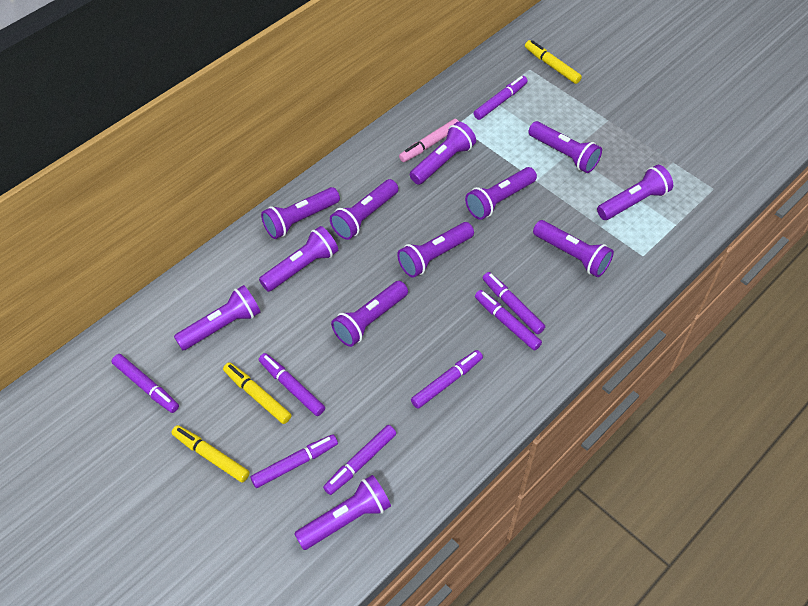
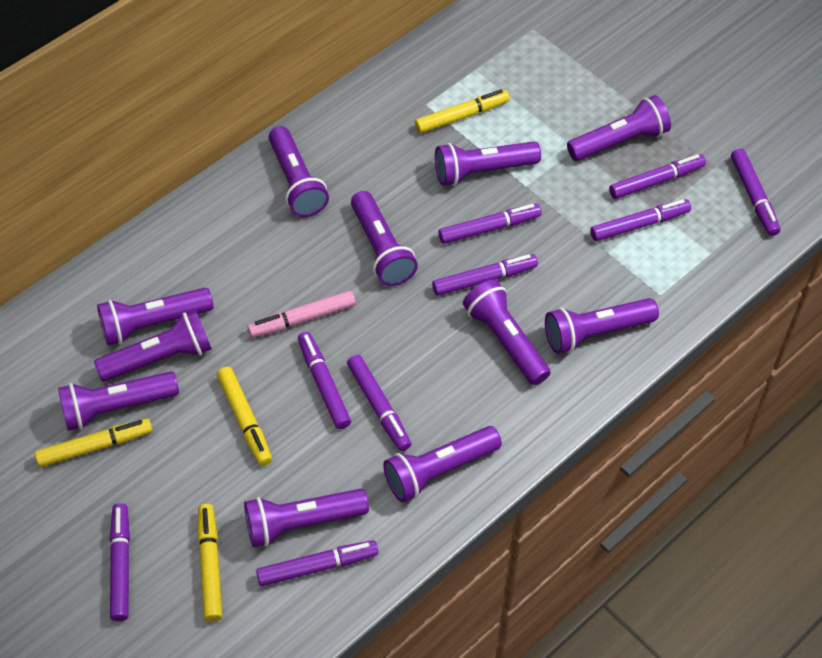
purple flashlight: 12 -> 11
purple marker: 8 -> 9
yellow marker: 3 -> 4

